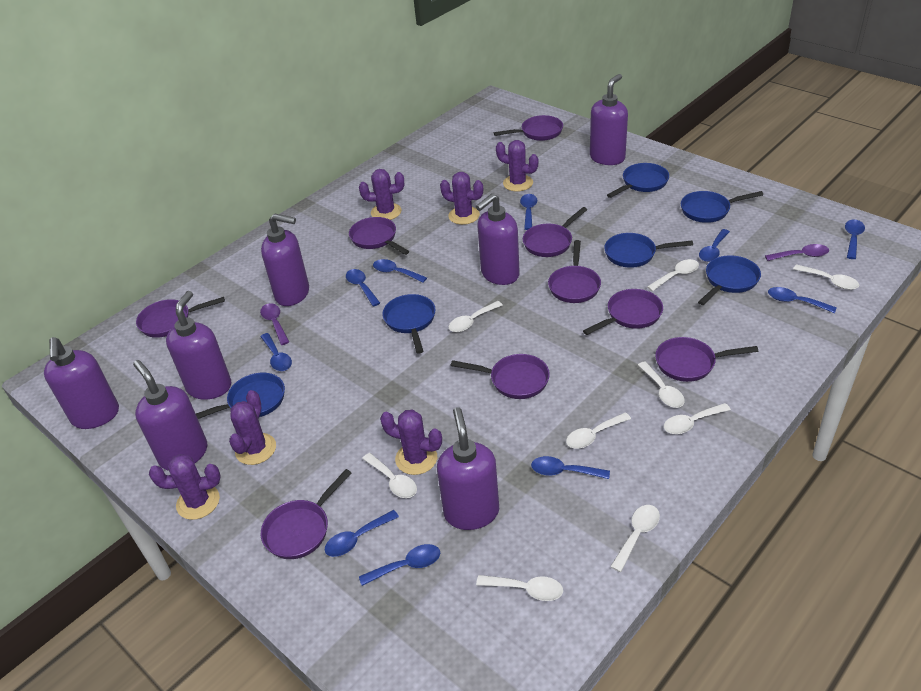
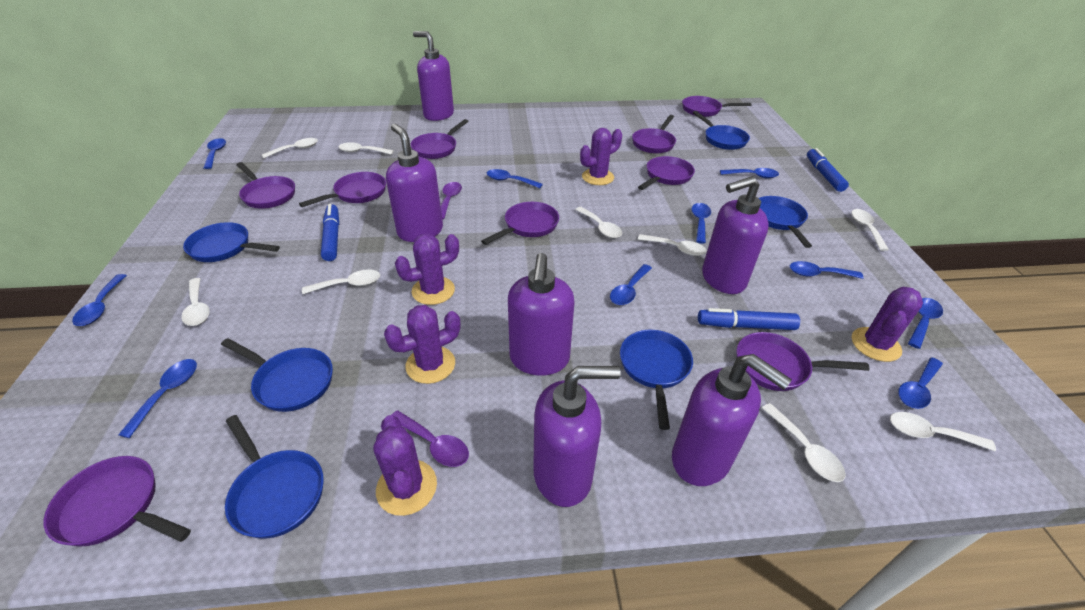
blue marker: 0 -> 3
purple cactus: 6 -> 5
purple soap dispenser: 7 -> 6

